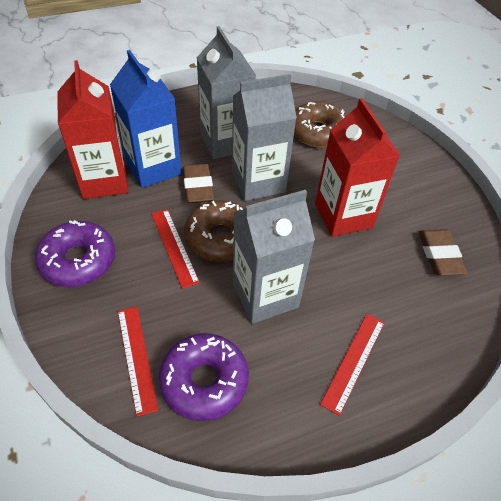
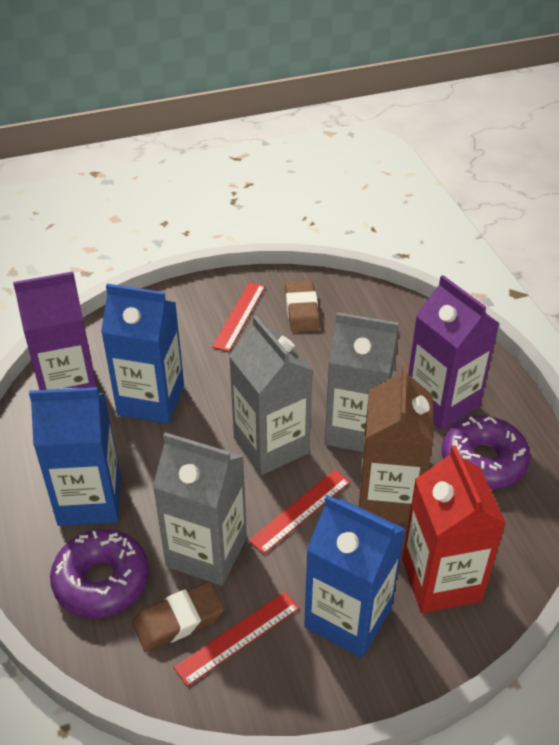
blue carton: 1 -> 3
brown carton: 0 -> 1
brown donut: 2 -> 0
purple carton: 0 -> 2
red carton: 2 -> 1

